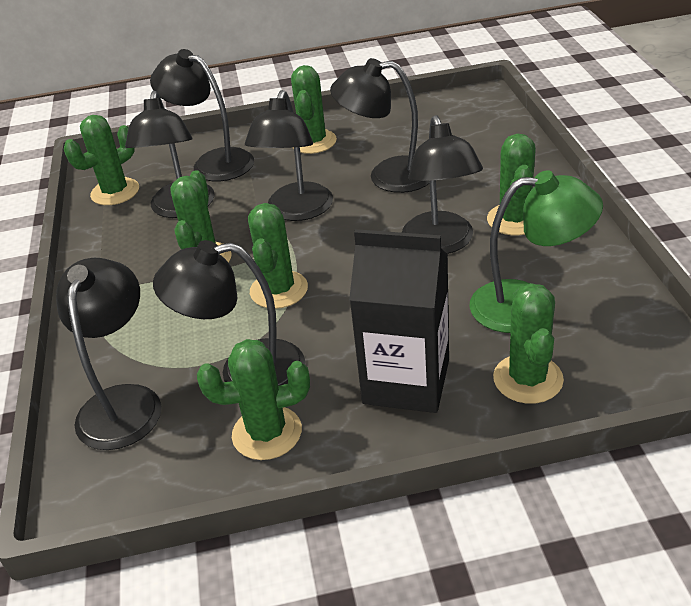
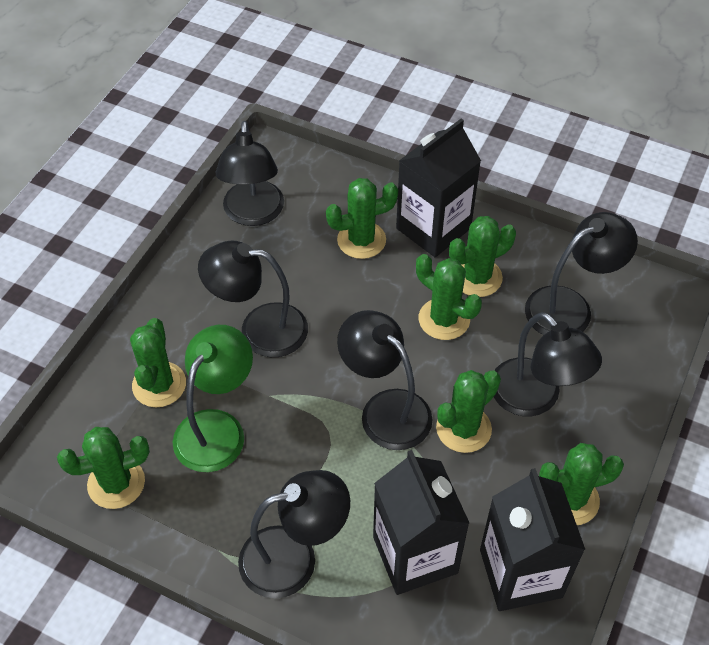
black carton: 1 -> 3
black lamp: 7 -> 6

